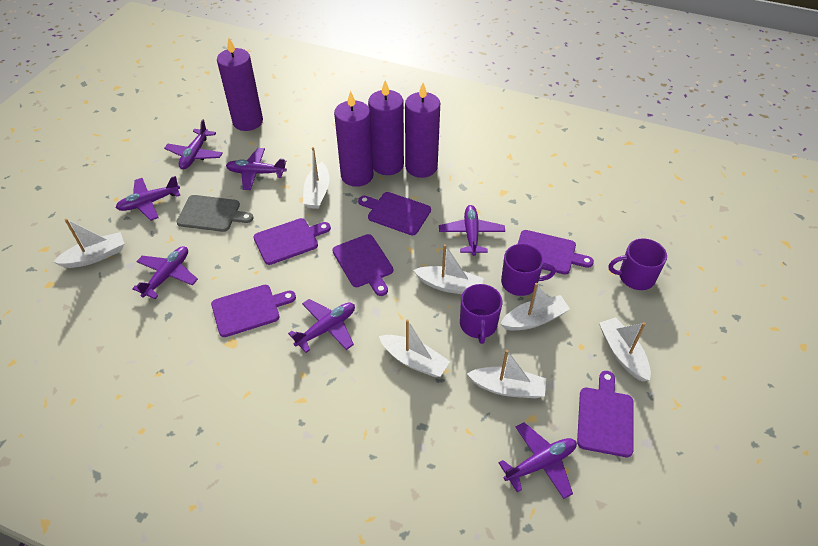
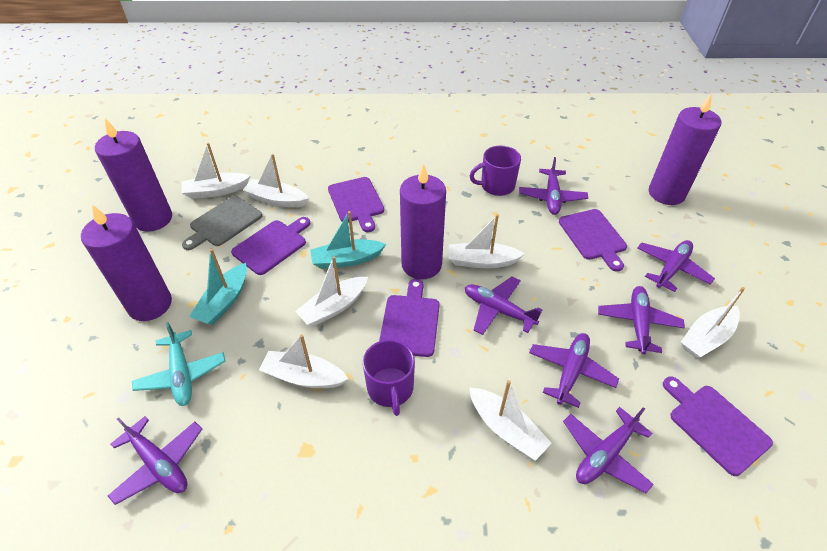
purple cutting board: 6 -> 5
purple mug: 3 -> 2
turquoise boat: 0 -> 2
turquoise plane: 0 -> 1

